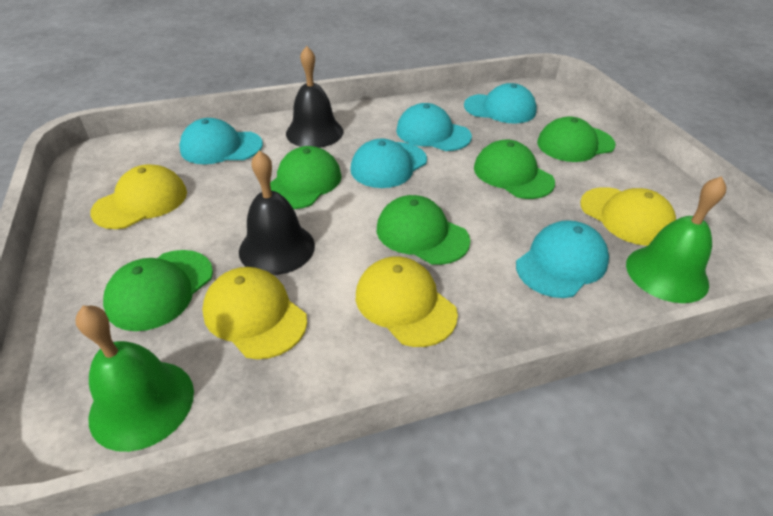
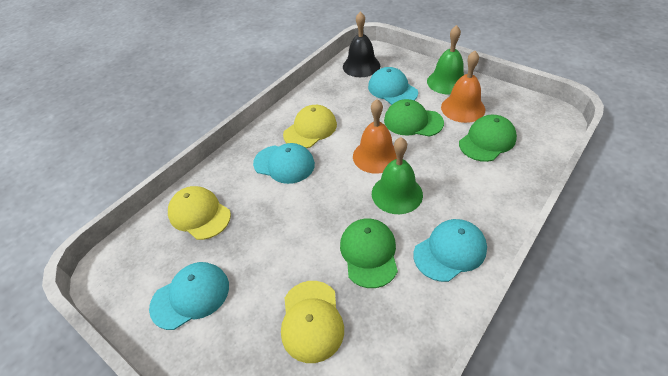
black bell: 2 -> 1
green cap: 5 -> 3
orange bell: 0 -> 2
turquoise cap: 5 -> 4
yellow cap: 4 -> 3

